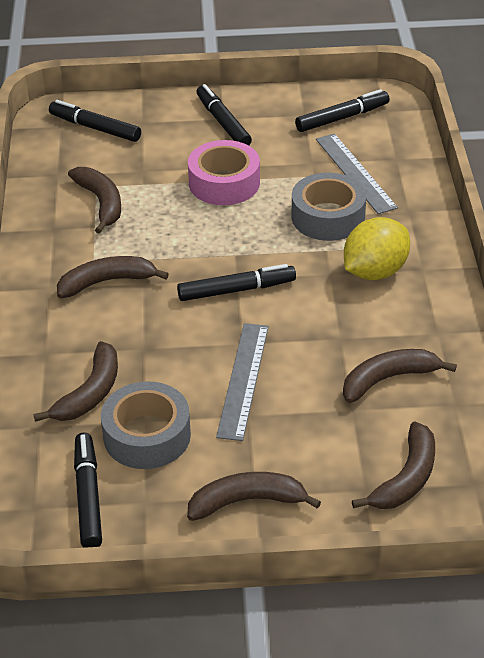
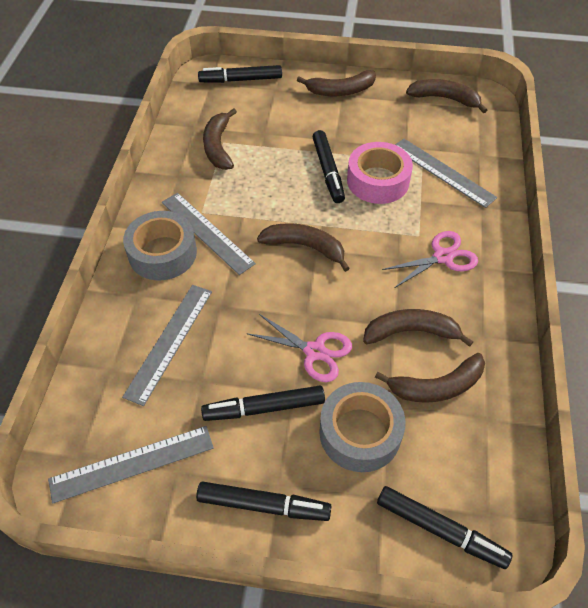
grey ruler: 2 -> 4
pink scissors: 0 -> 2
yellow lemon: 1 -> 0

